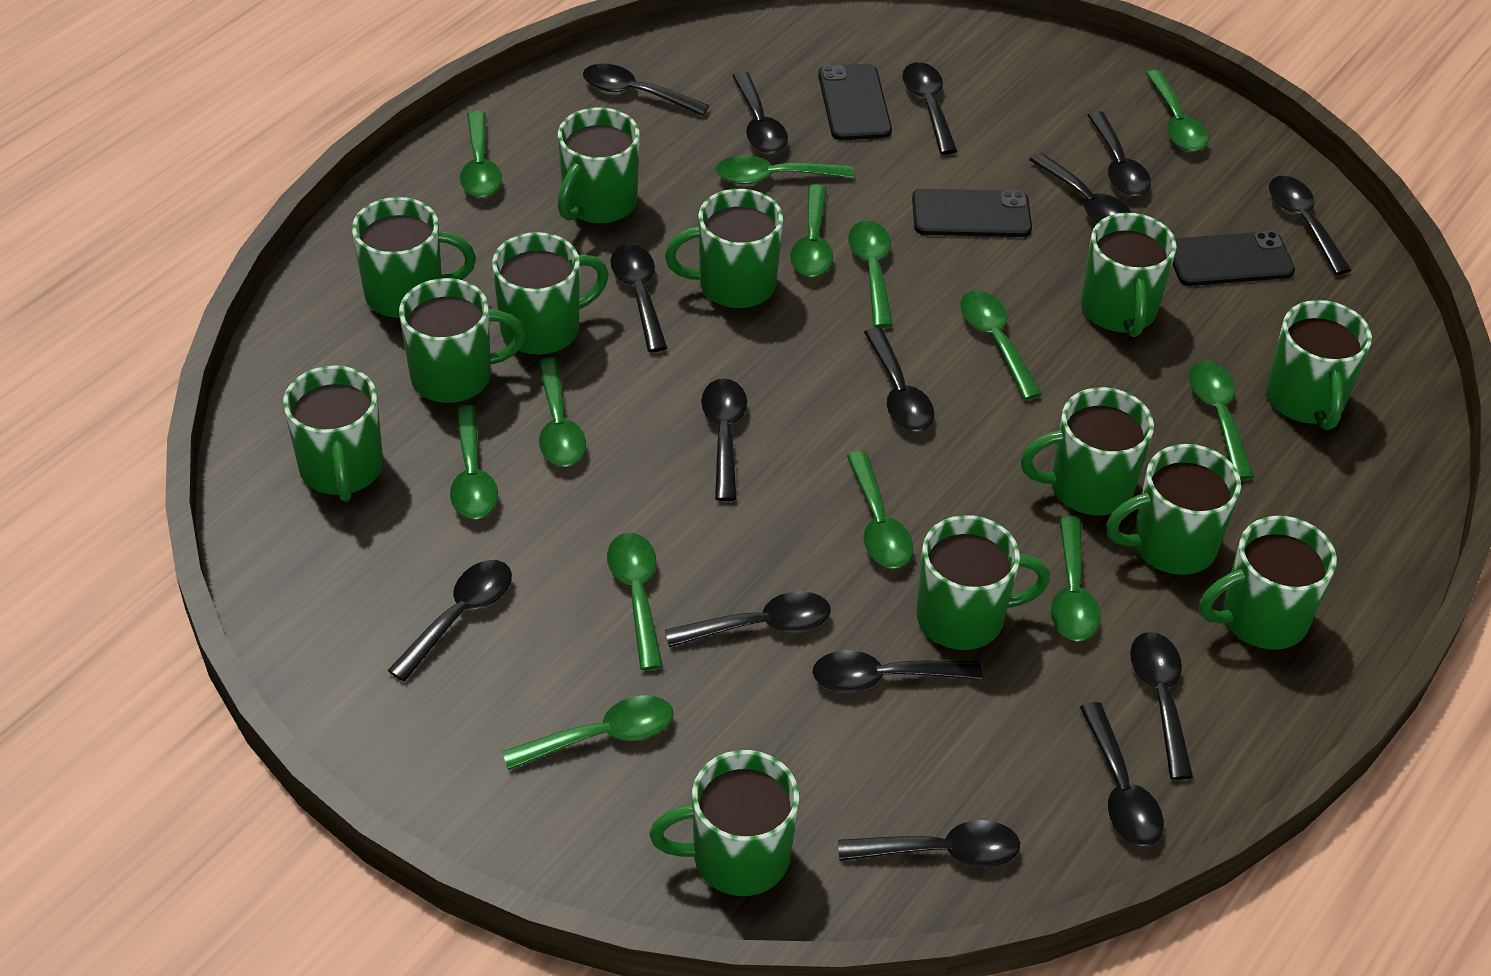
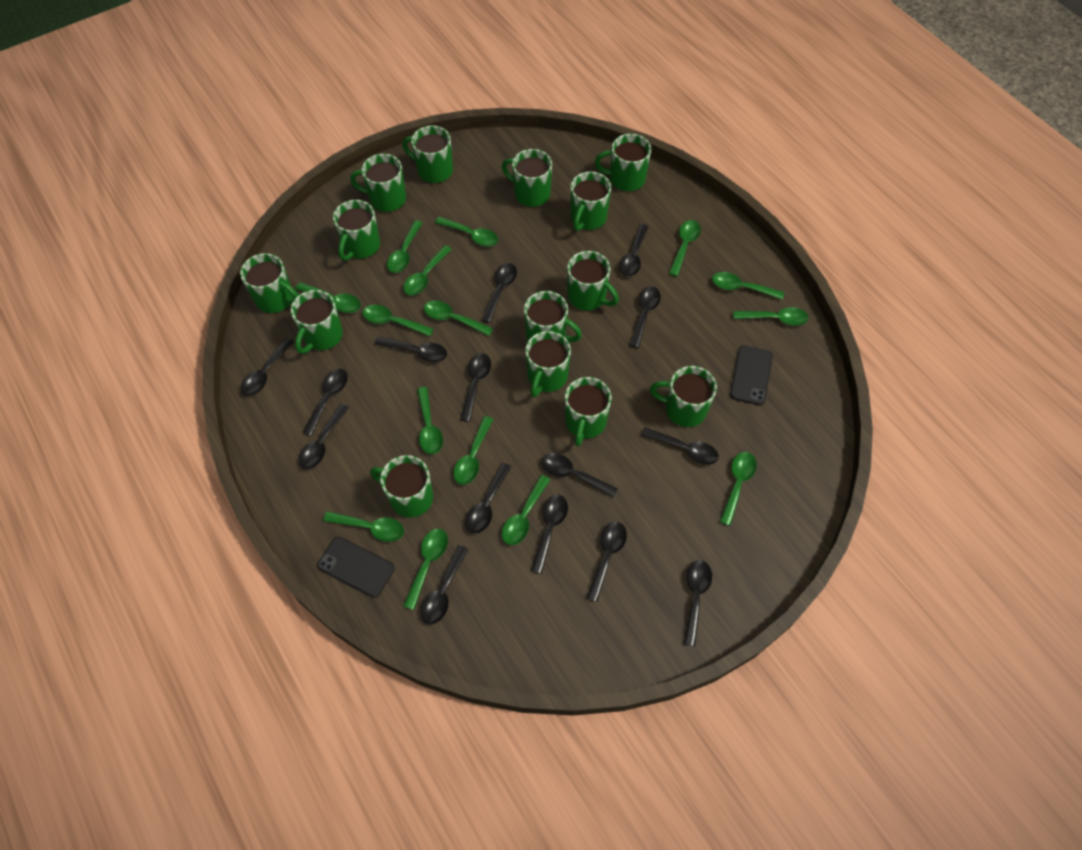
black phone: 3 -> 2
green mug: 13 -> 14
green spoon: 13 -> 15

